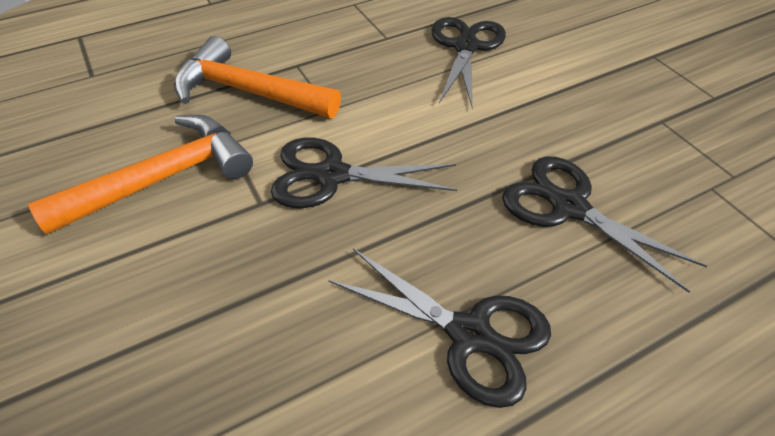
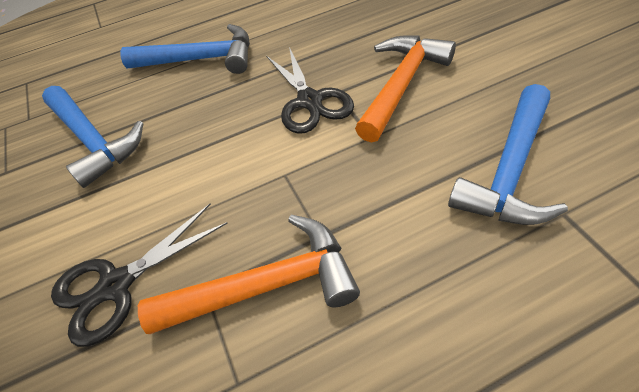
black scissors: 4 -> 2
blue hammer: 0 -> 3

